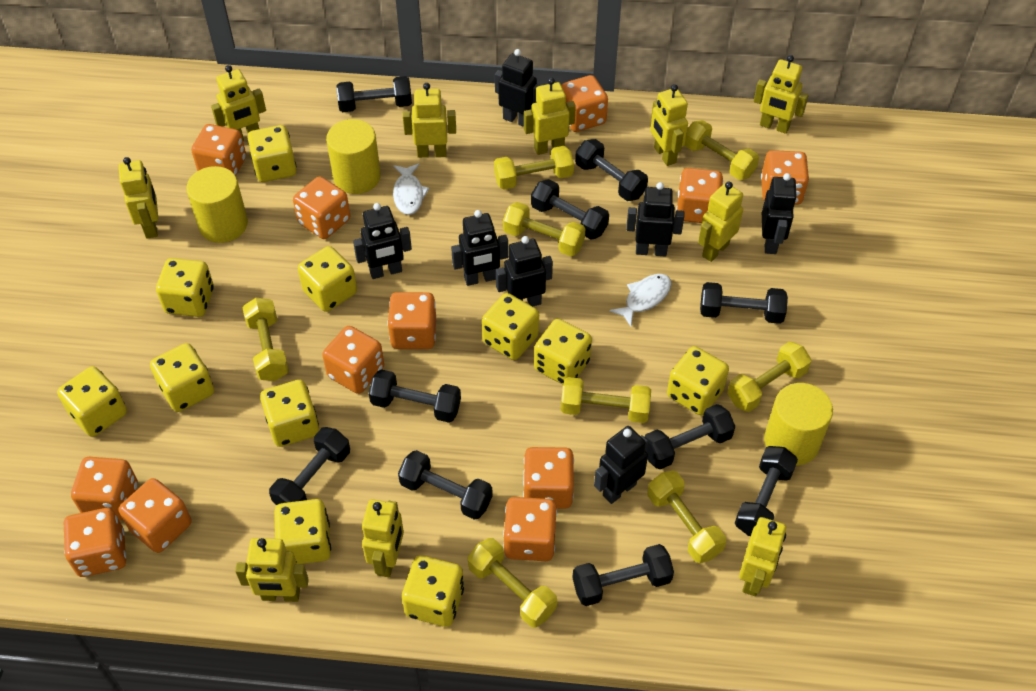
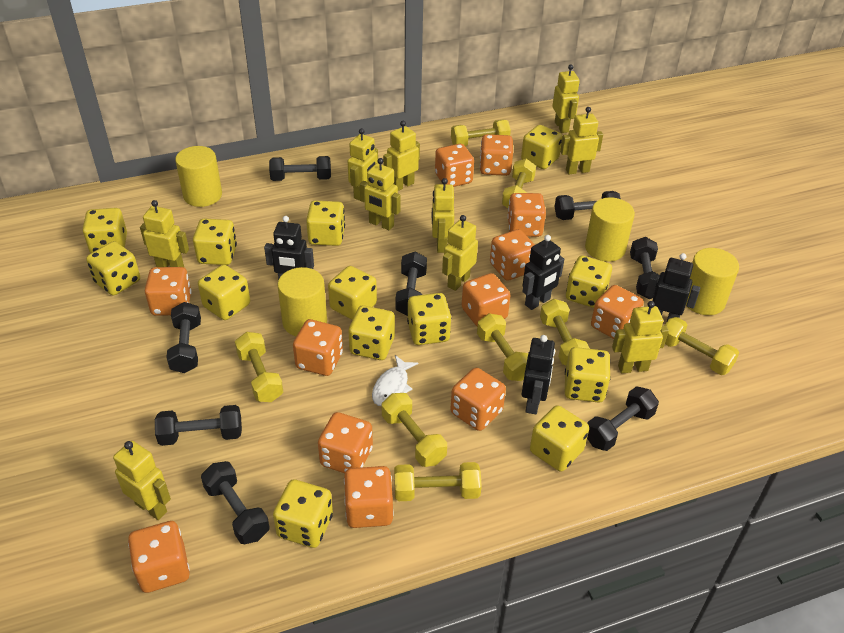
black dumbbell: 10 -> 8
black robot: 7 -> 4
white fish: 2 -> 1
yellow cylinder: 3 -> 4
yellow dice: 11 -> 13

